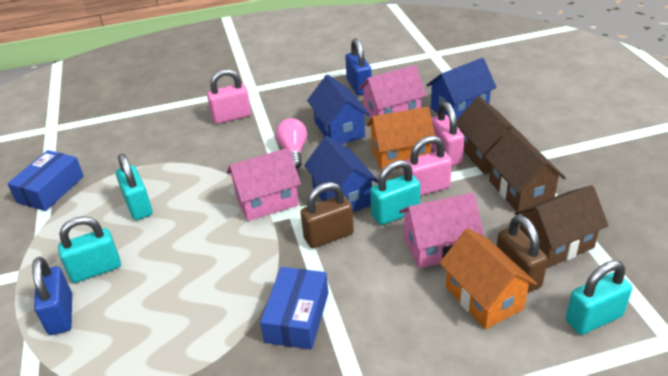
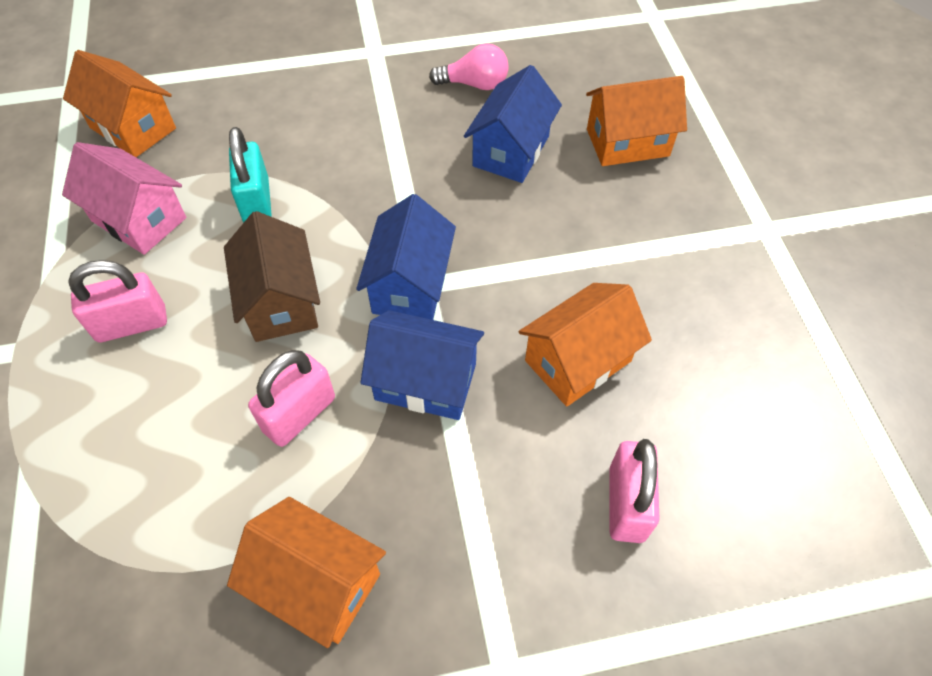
blue box: 2 -> 0
blue padlock: 2 -> 0
brown house: 3 -> 1
brown padlock: 2 -> 0
orange house: 2 -> 4
pink house: 3 -> 1
turquoise padlock: 4 -> 1

